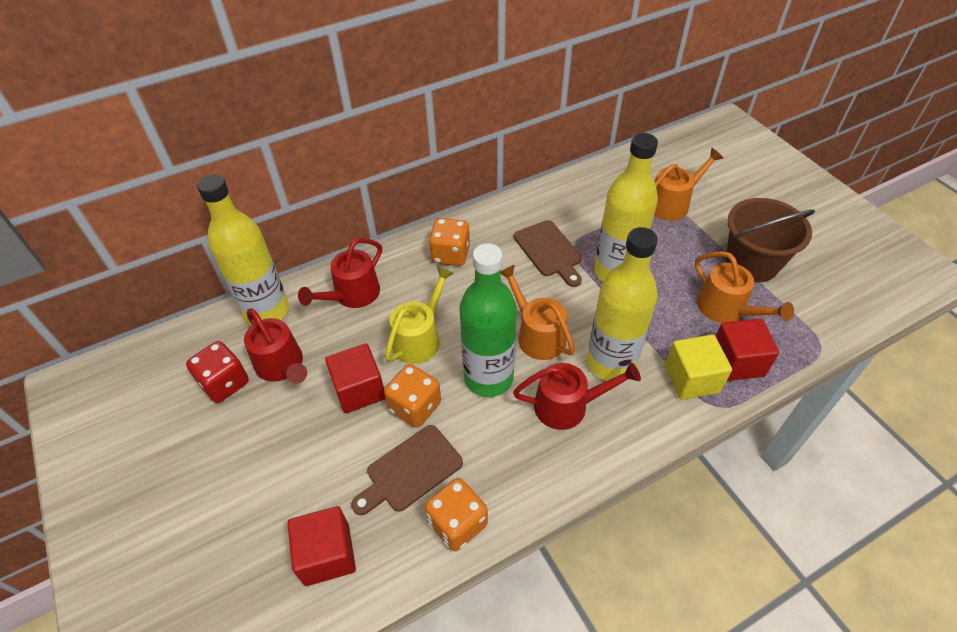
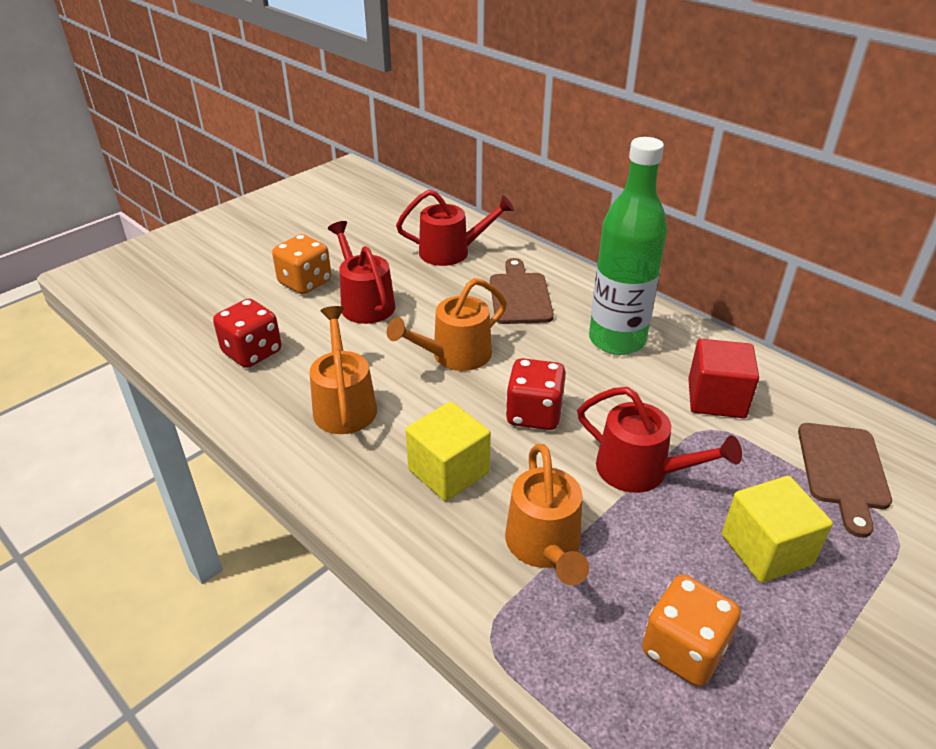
brown bucket: 1 -> 0
orange dice: 3 -> 2
red cube: 3 -> 1
red dice: 1 -> 2
yellow bottle: 3 -> 0
yellow cube: 1 -> 2
yellow watering can: 1 -> 0

